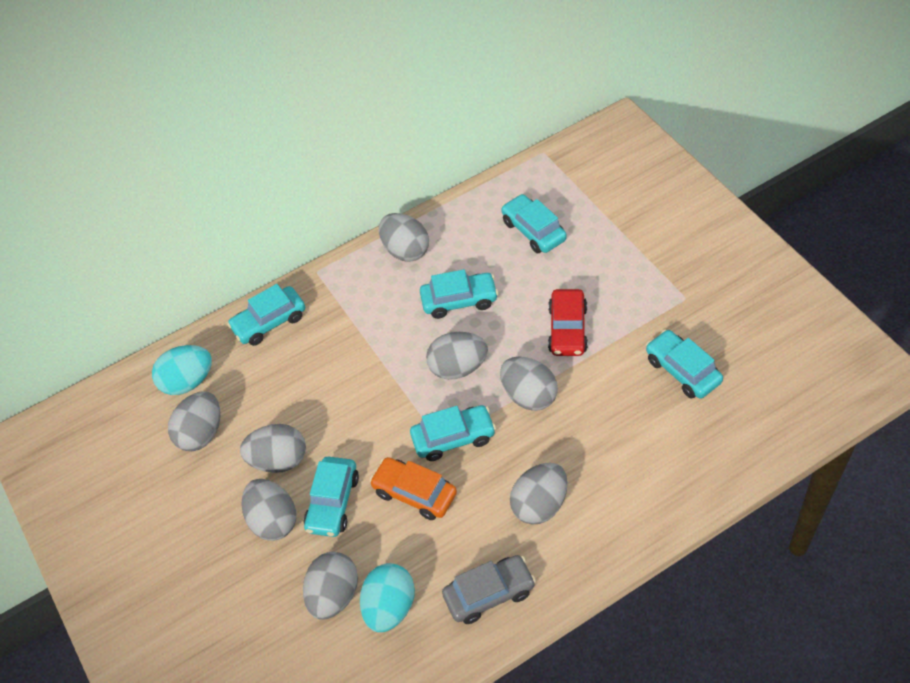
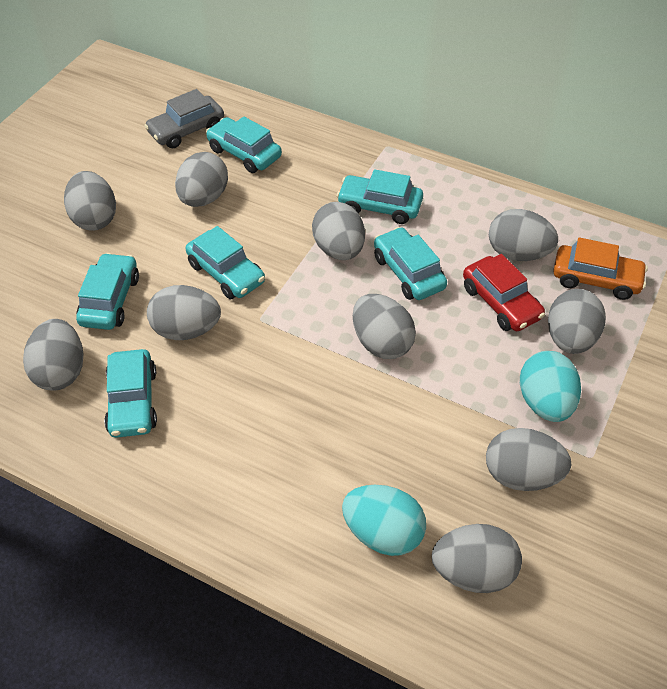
grey egg: 8 -> 10

